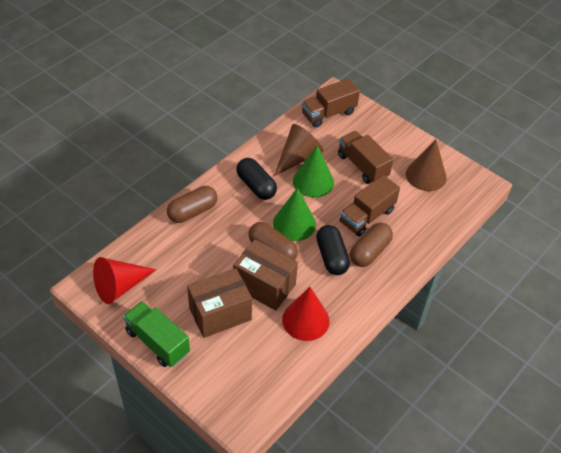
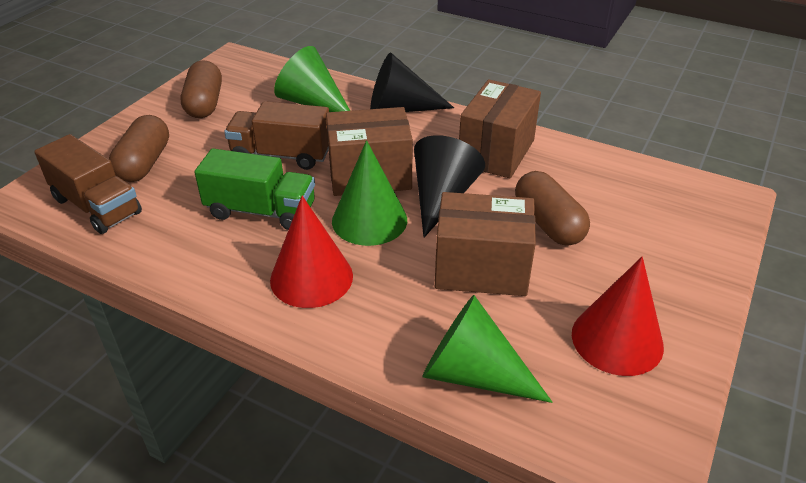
black capsule: 2 -> 0
black cone: 0 -> 2
brown box: 2 -> 3
brown cone: 2 -> 0
brown truck: 3 -> 2
green cone: 2 -> 3

